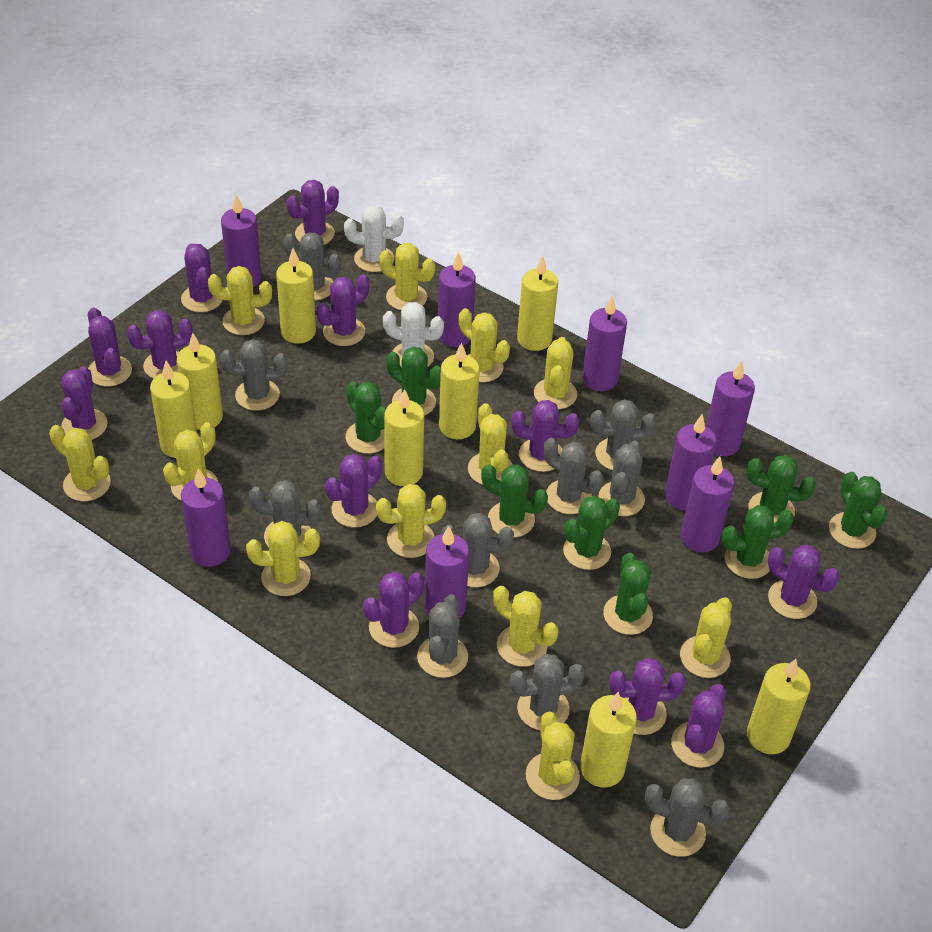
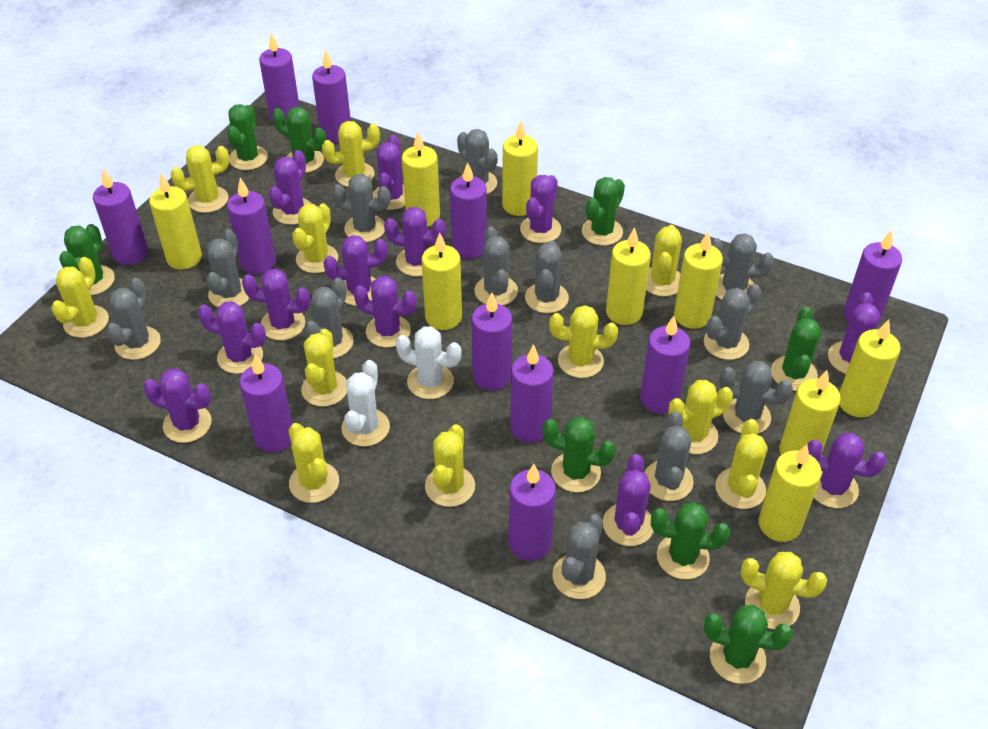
grey cactus: 10 -> 12
purple candle: 8 -> 11
yellow candle: 8 -> 9

